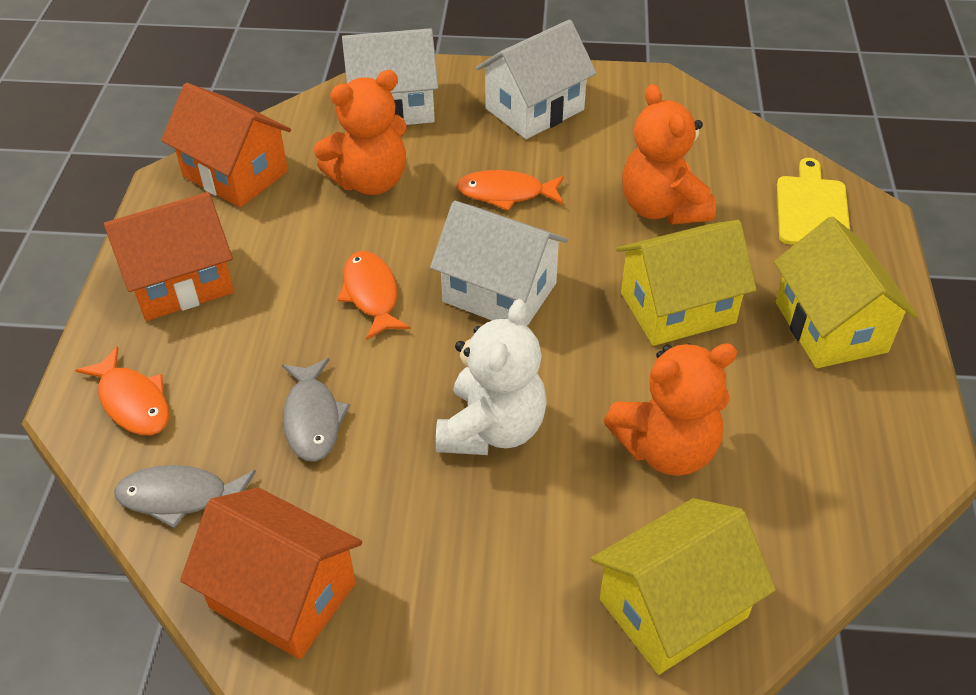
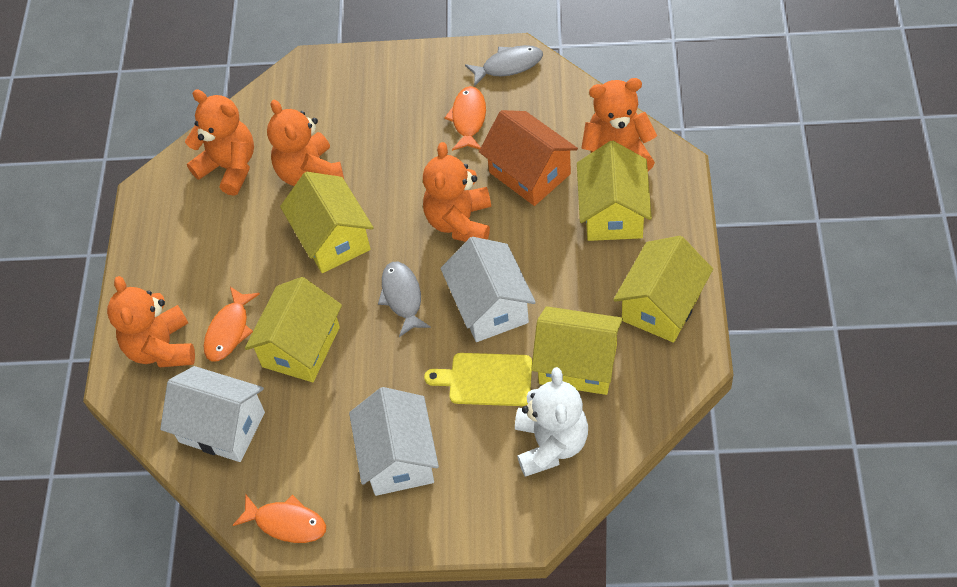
orange house: 3 -> 1
orange teddy bear: 3 -> 5
yellow house: 3 -> 5

